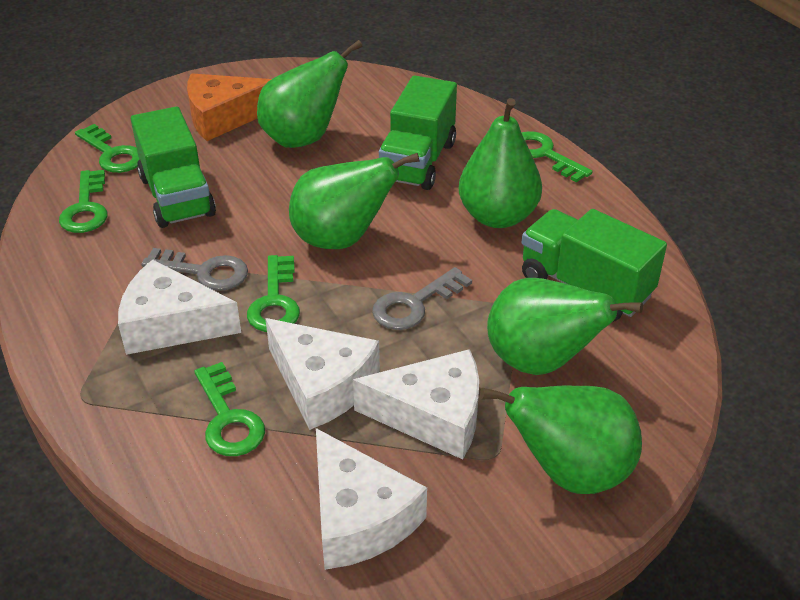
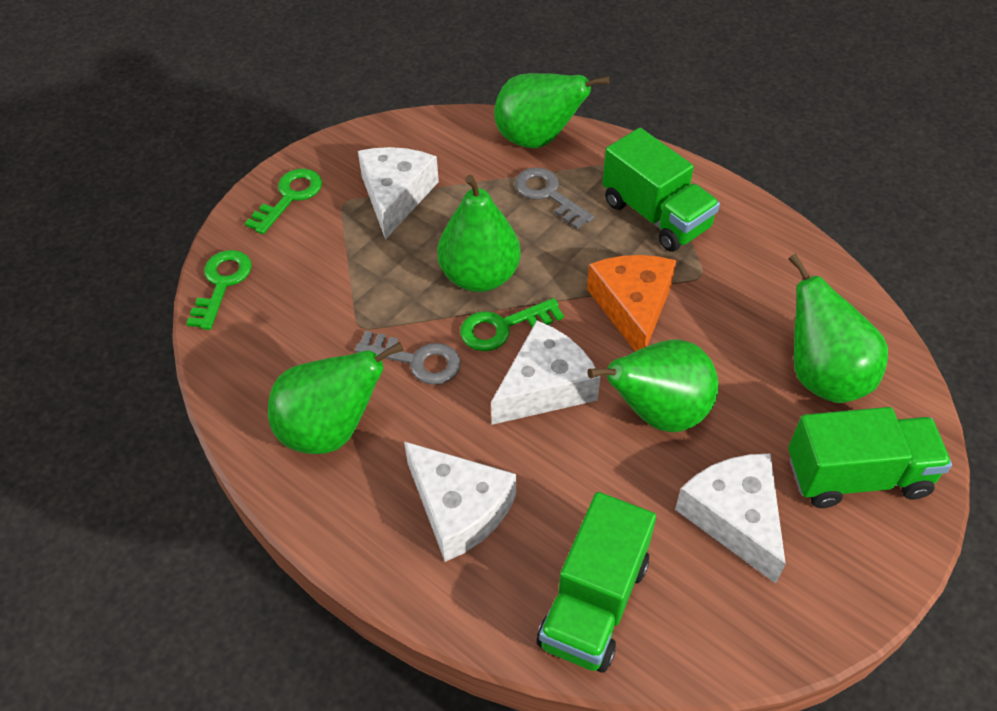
green key: 5 -> 3

